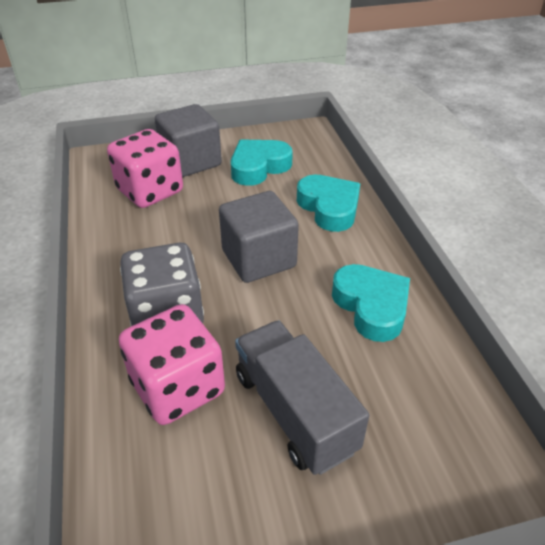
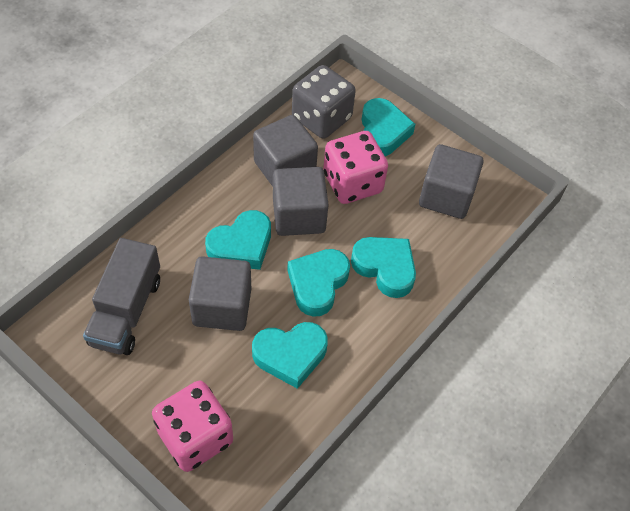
grey cube: 2 -> 4
turquoise heart: 3 -> 5

